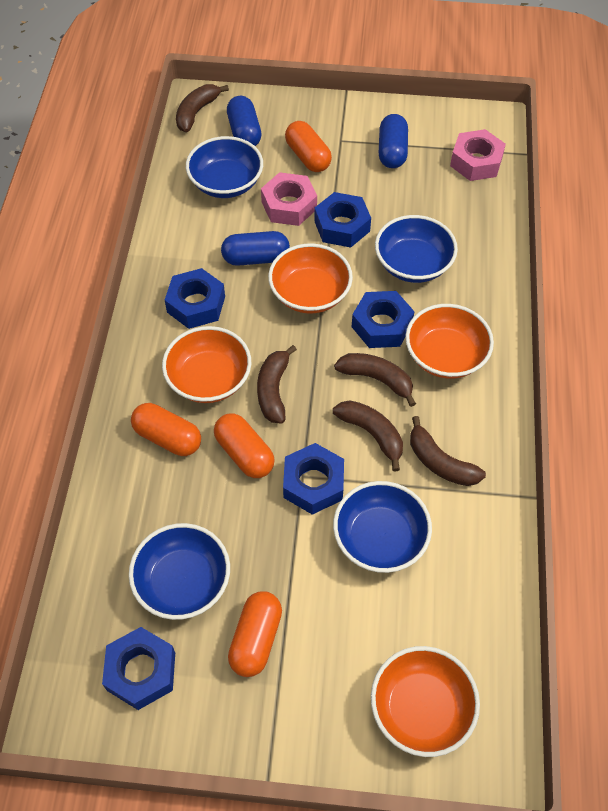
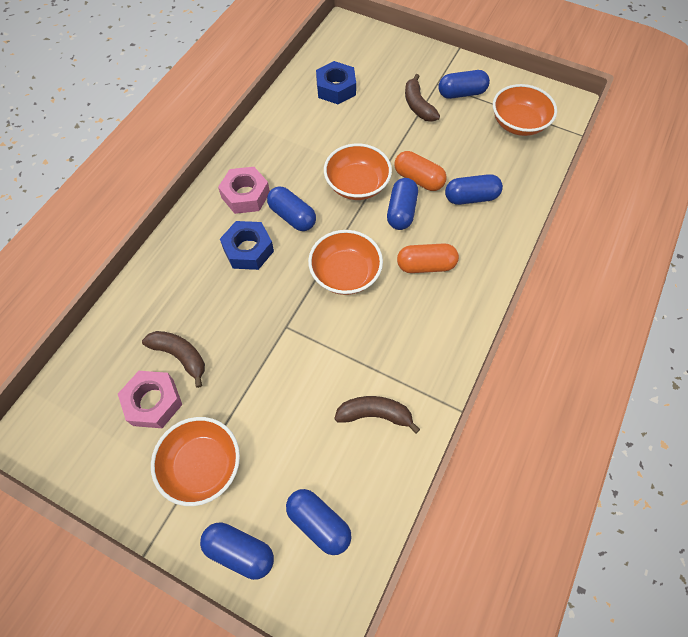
blue bowl: 4 -> 0
blue capsule: 3 -> 6
blue nut: 5 -> 2
brown banana: 5 -> 3
orange capsule: 4 -> 2

